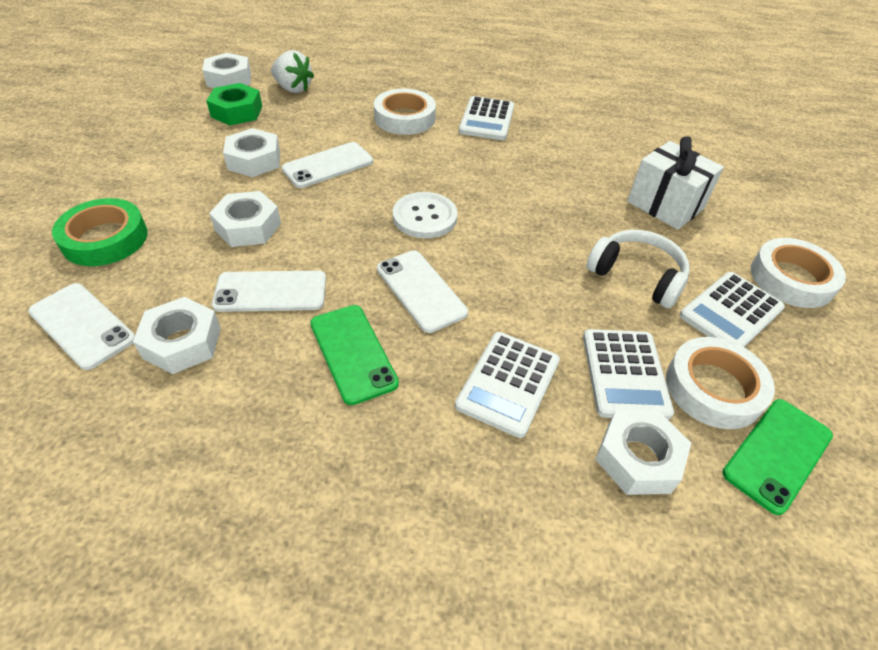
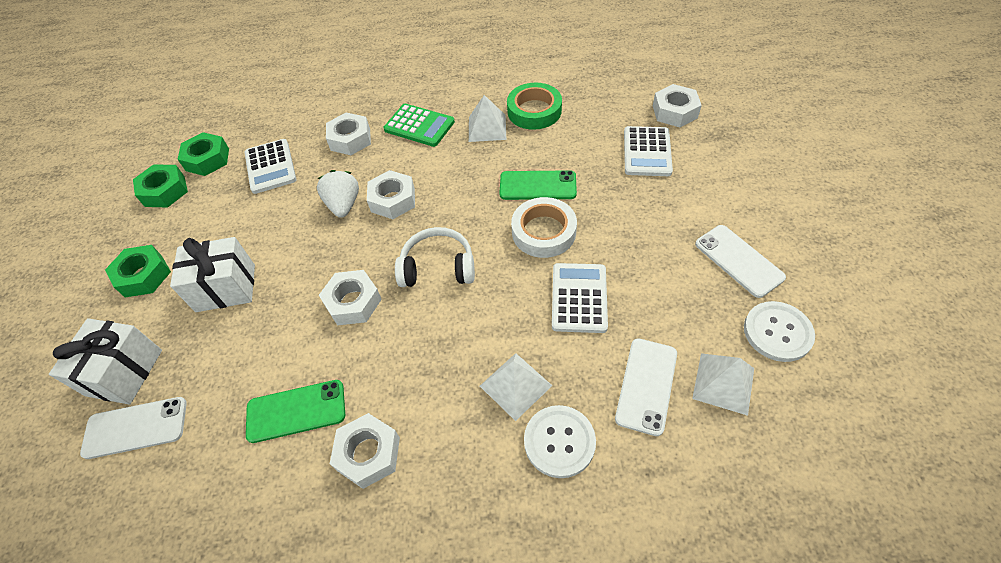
green calculator: 0 -> 1
green nut: 1 -> 3
white button: 1 -> 2
white calculator: 4 -> 3
white gift: 1 -> 2
white phone: 4 -> 3
white pyramid: 0 -> 3
white tape: 3 -> 1

